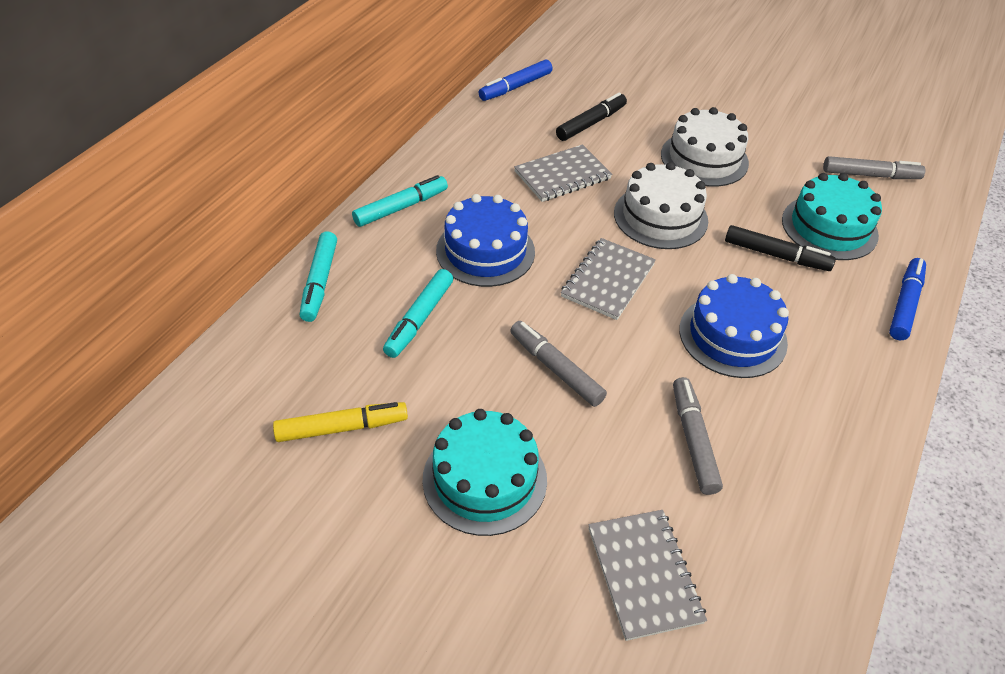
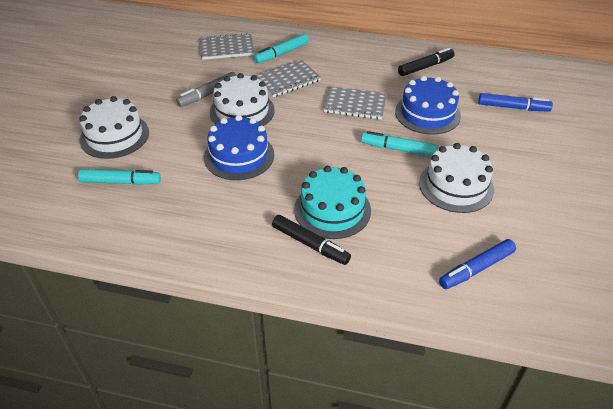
grey marker: 3 -> 1
turquoise cake: 2 -> 1
white cake: 2 -> 3
yellow marker: 1 -> 0

